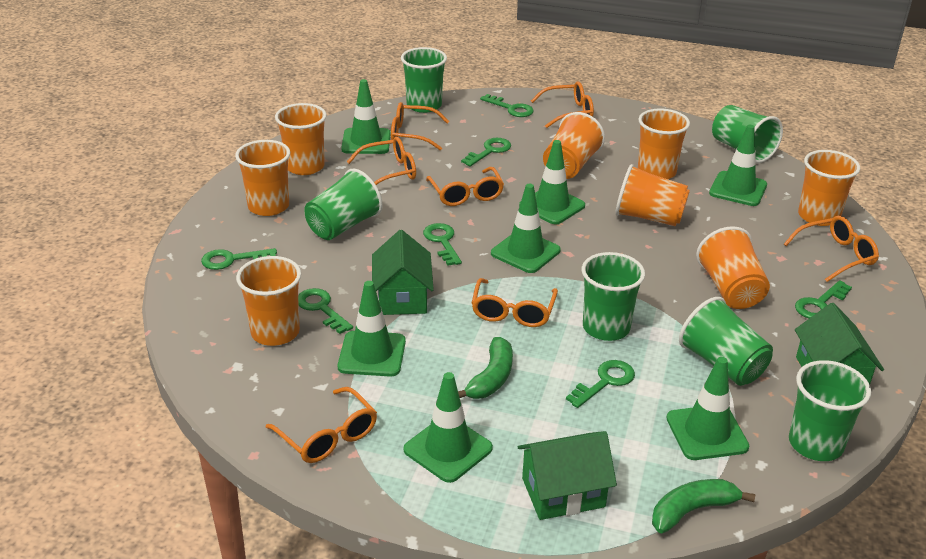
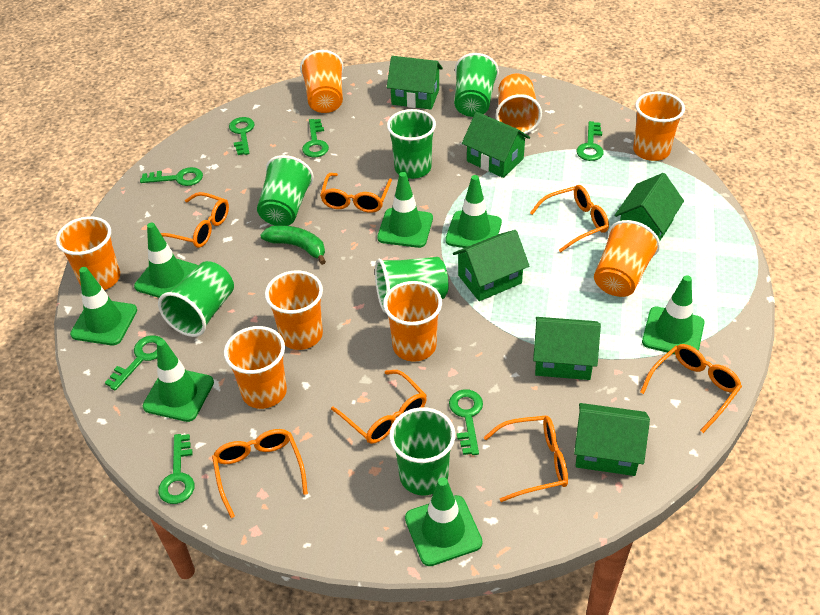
green banana: 2 -> 1
green house: 3 -> 6

